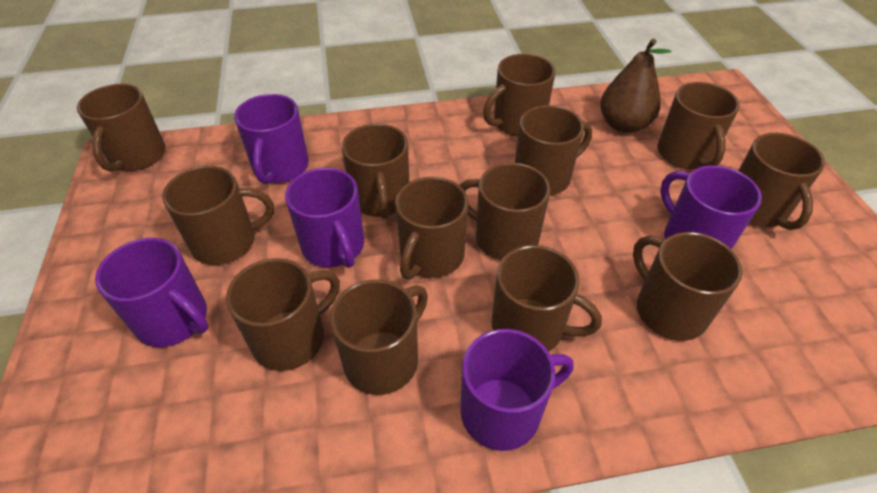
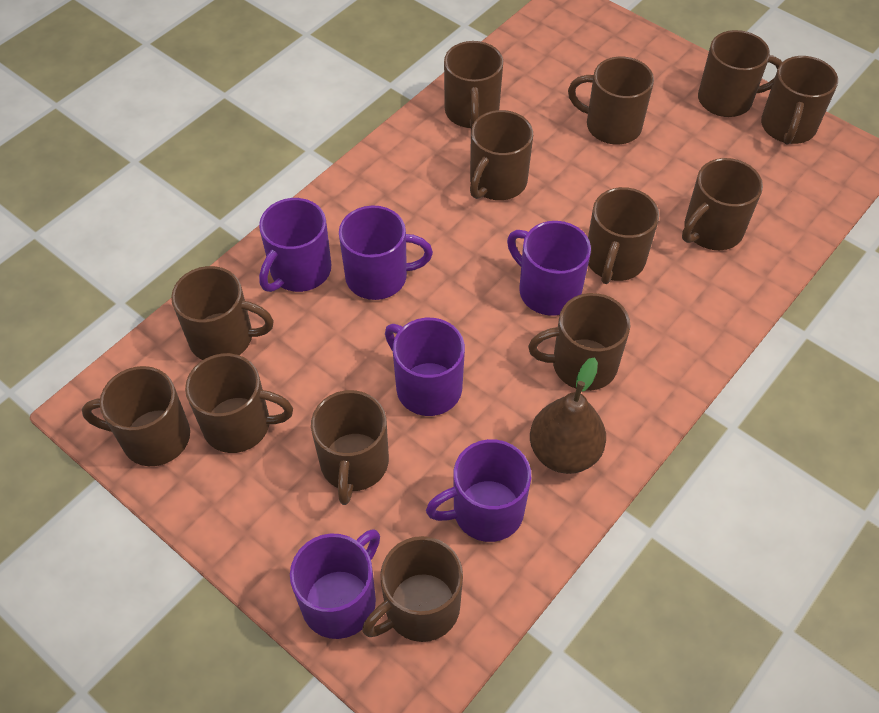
purple mug: 5 -> 6

